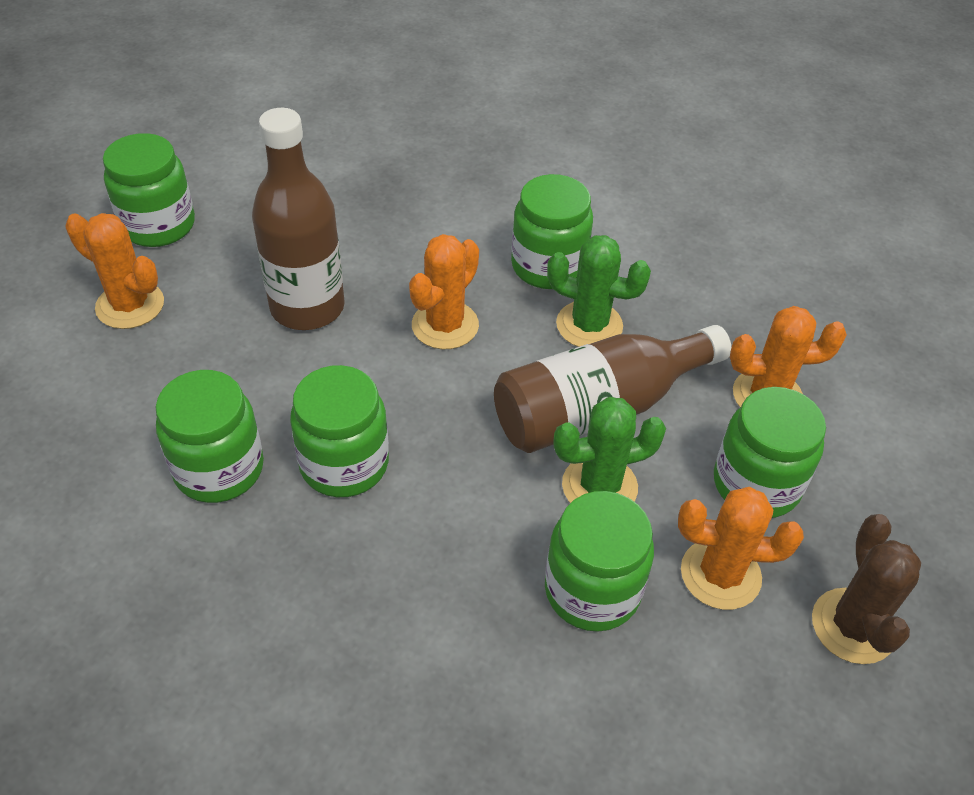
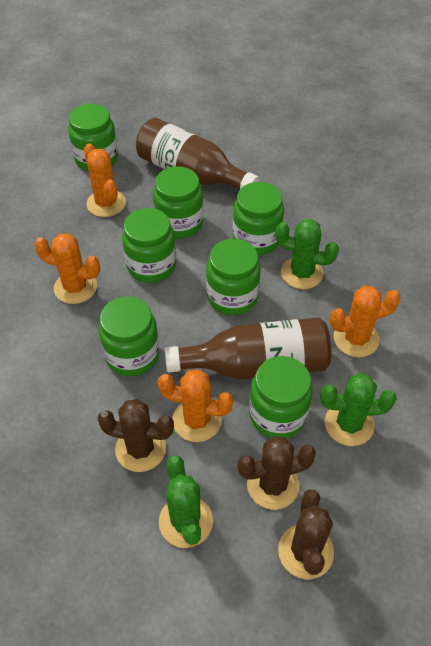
brown cactus: 1 -> 3
green cactus: 2 -> 3
green jar: 6 -> 7

